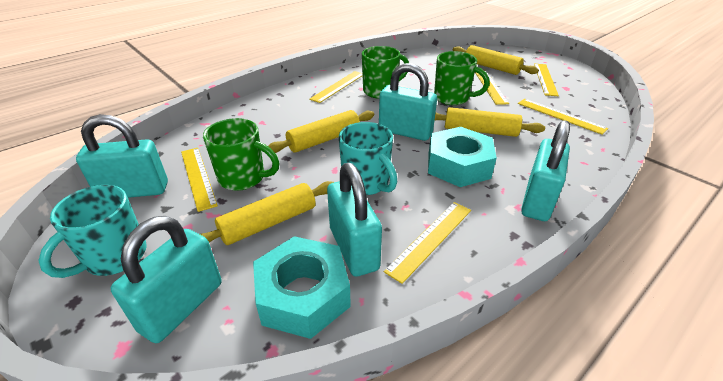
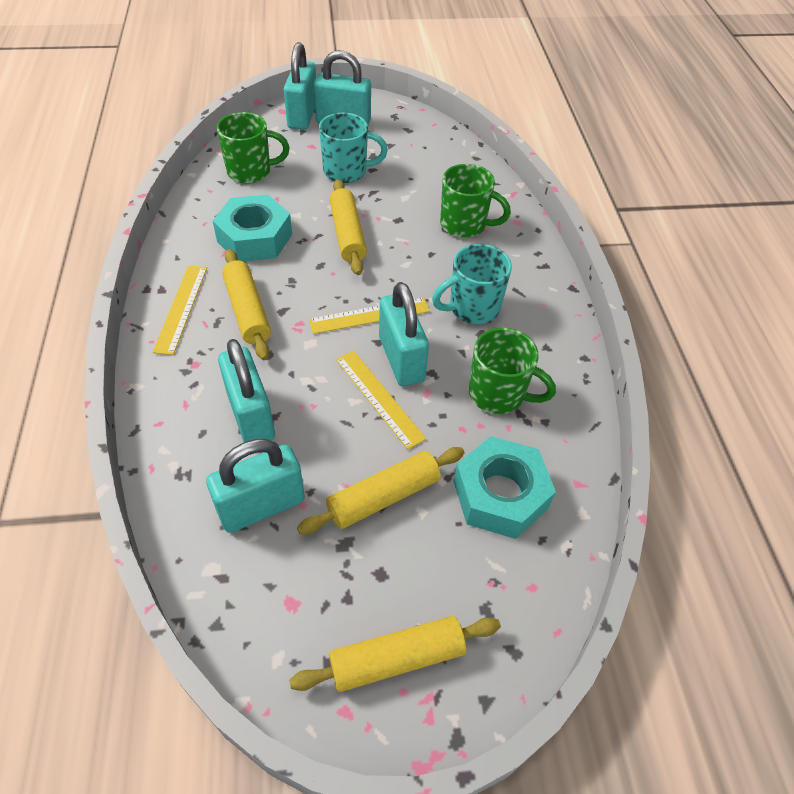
yellow ruler: 6 -> 3

